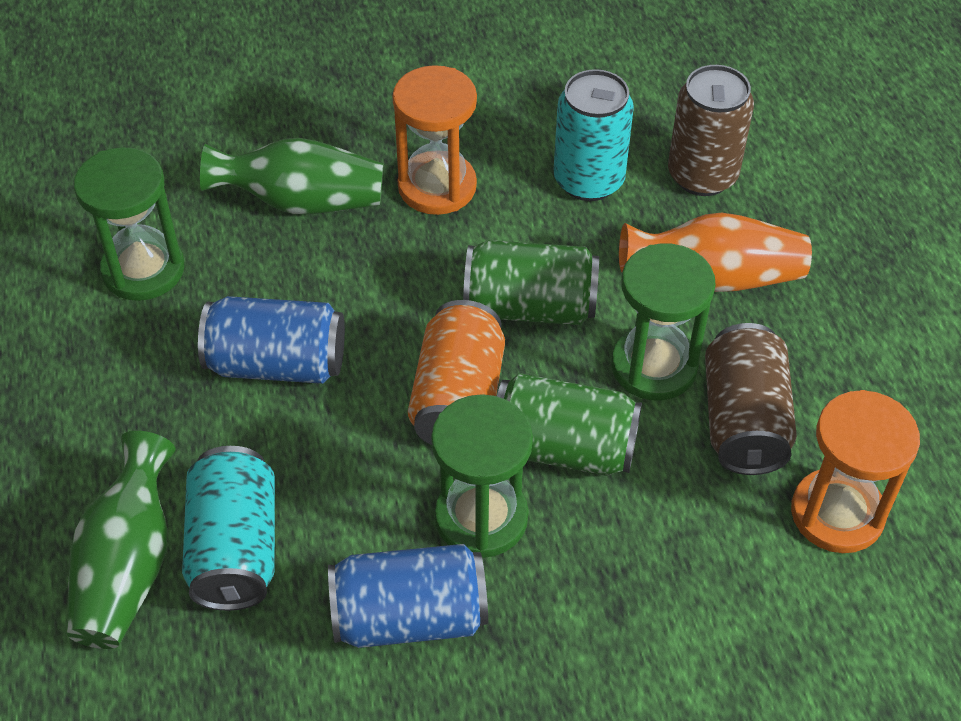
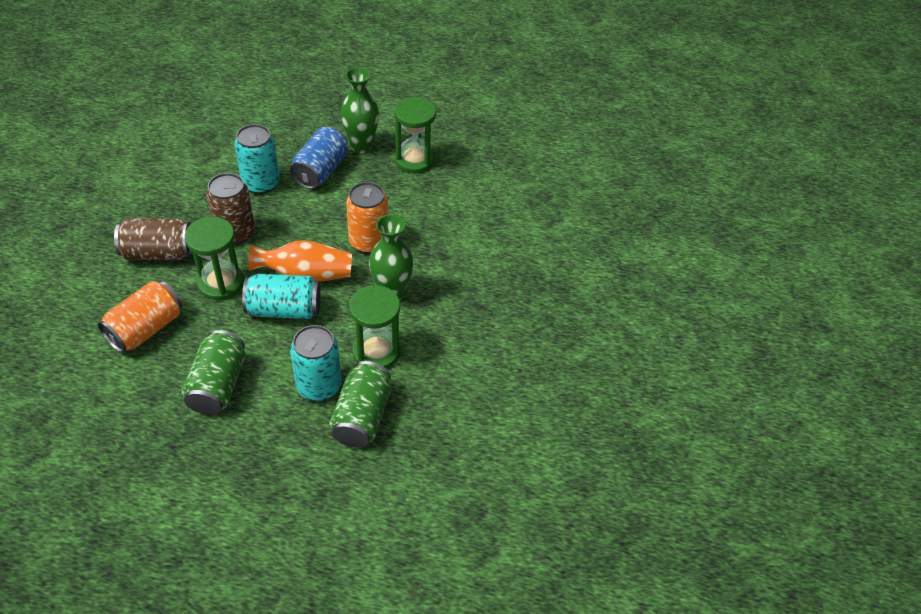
blue can: 2 -> 1
orange can: 1 -> 2
orange hourglass: 2 -> 0
turquoise can: 2 -> 3

